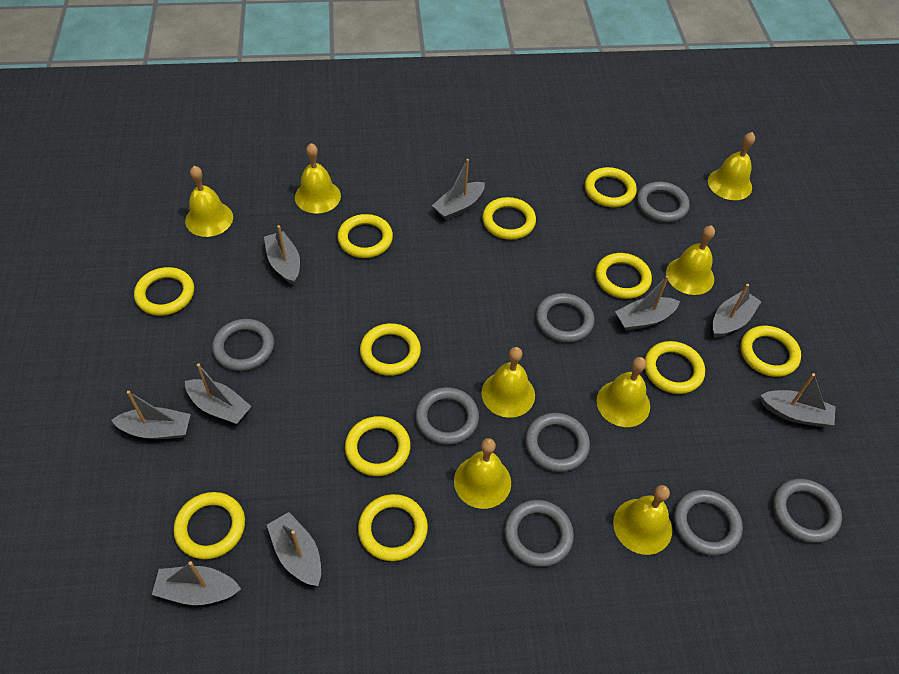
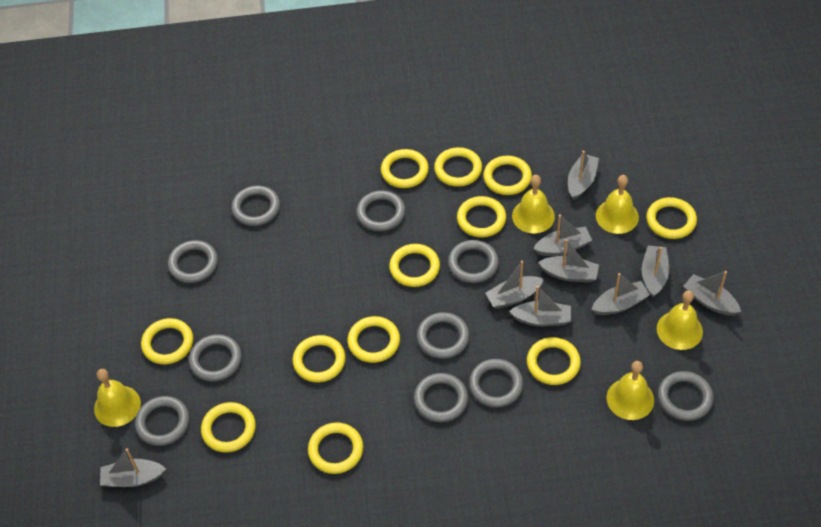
grey ring: 8 -> 10
yellow bell: 8 -> 5
yellow ring: 11 -> 12

